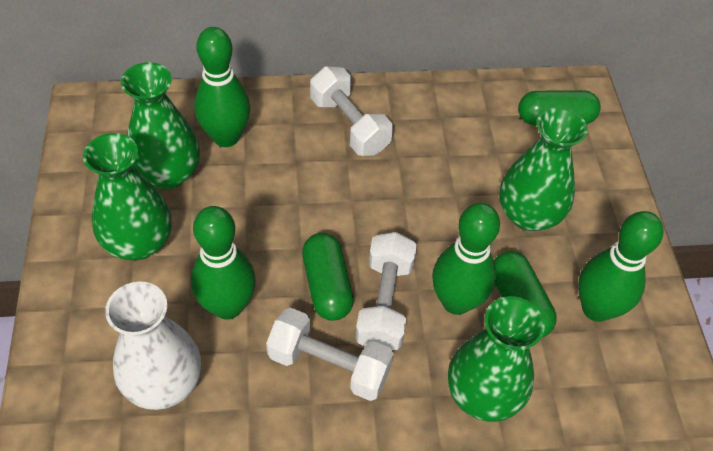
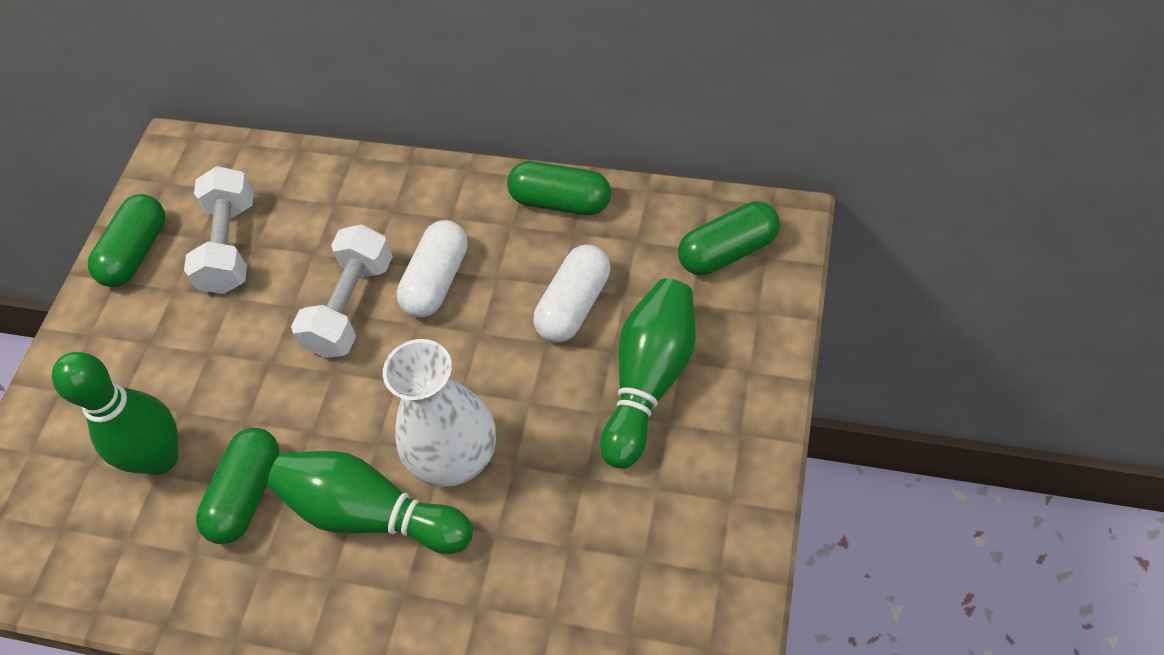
green bowling pin: 4 -> 3
green capsule: 3 -> 4
green vase: 4 -> 0
white capsule: 0 -> 2
white dumbbell: 3 -> 2

